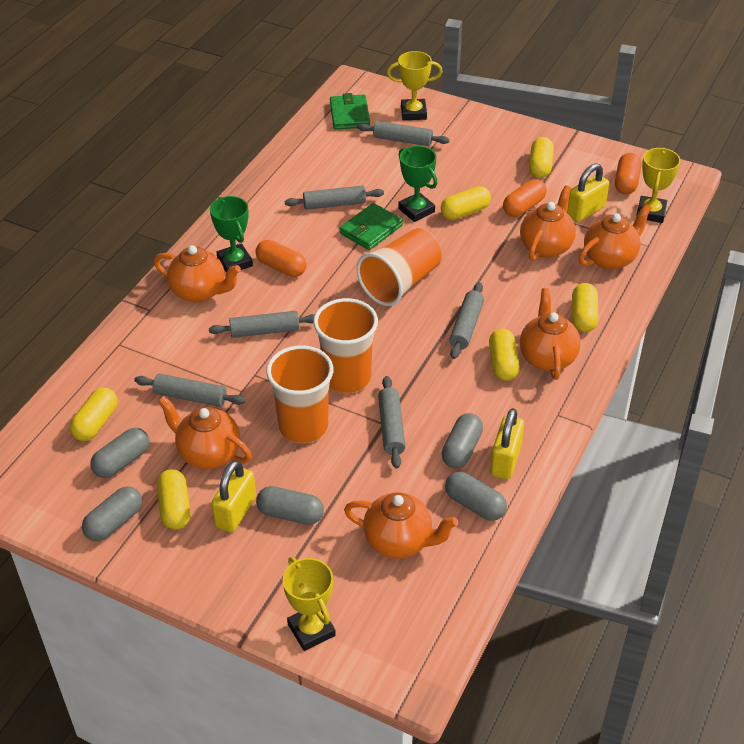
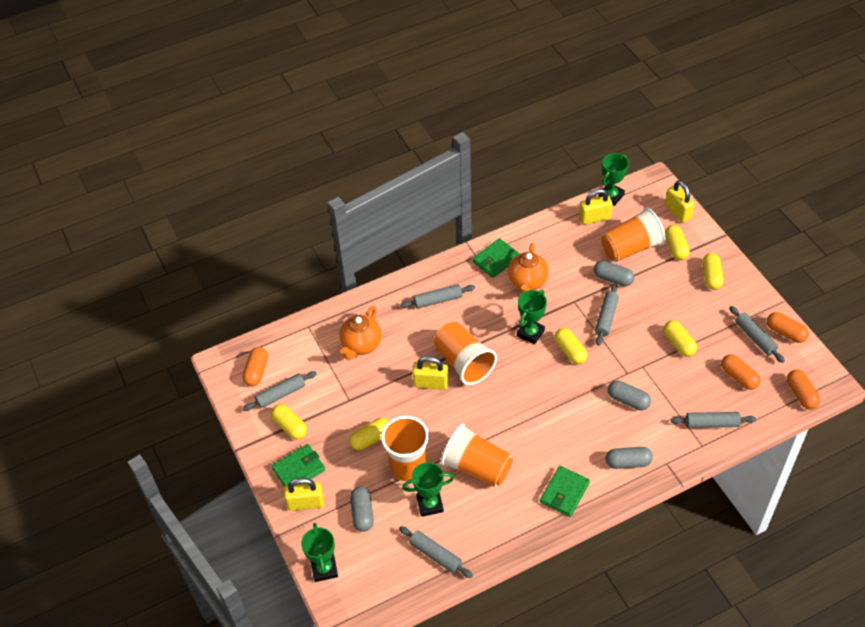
green trophy: 2 -> 4
green wallet: 2 -> 3
grey capsule: 5 -> 4
orange capsule: 3 -> 4
orange cup: 3 -> 4
orange teapot: 6 -> 2
yellow padlock: 3 -> 4
yellow trophy: 3 -> 0

